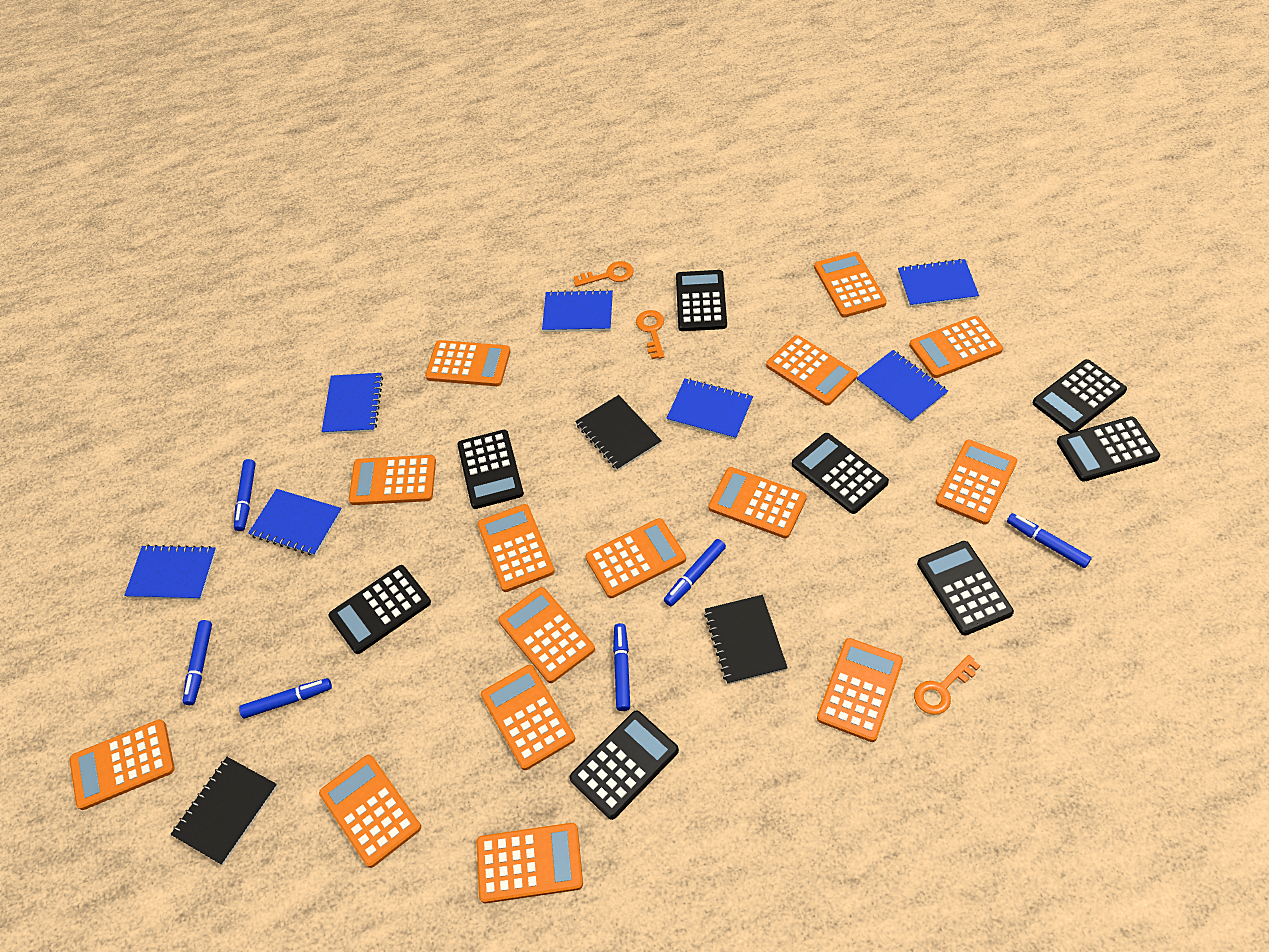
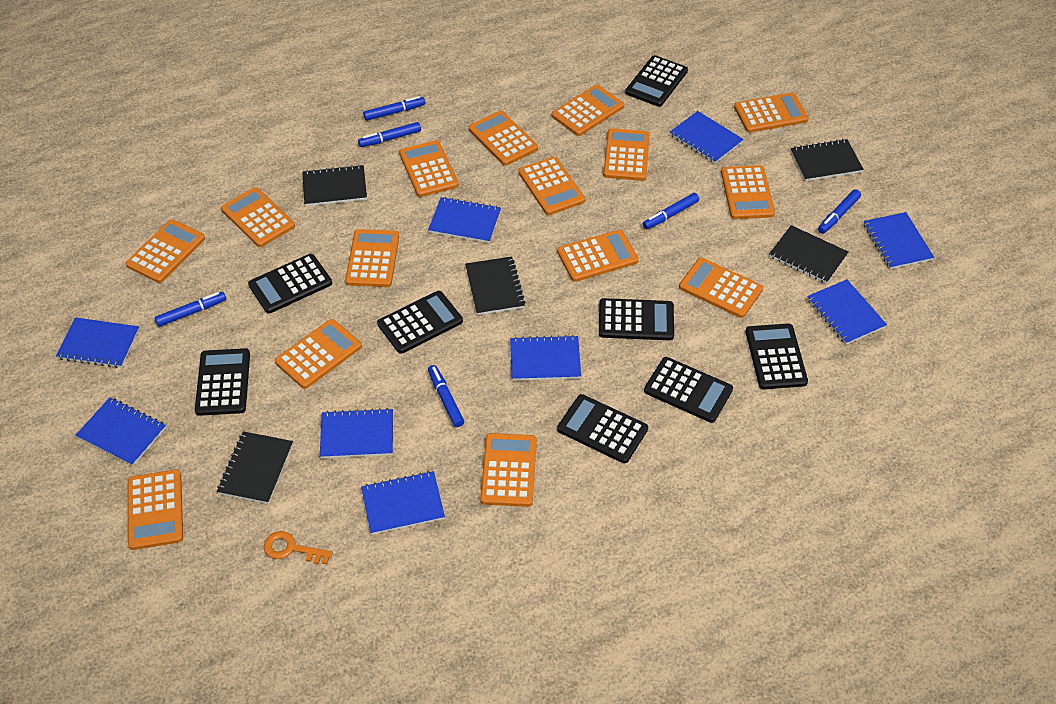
black notebook: 3 -> 5
blue notebook: 7 -> 9
orange key: 3 -> 1

